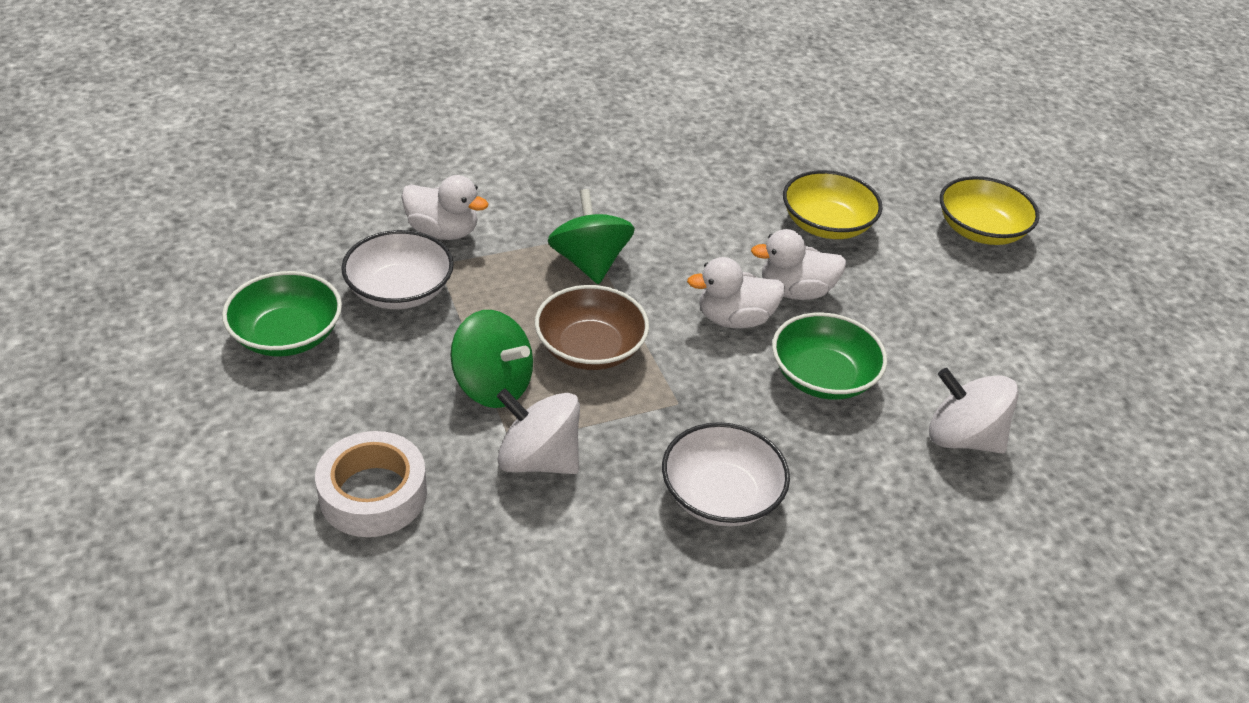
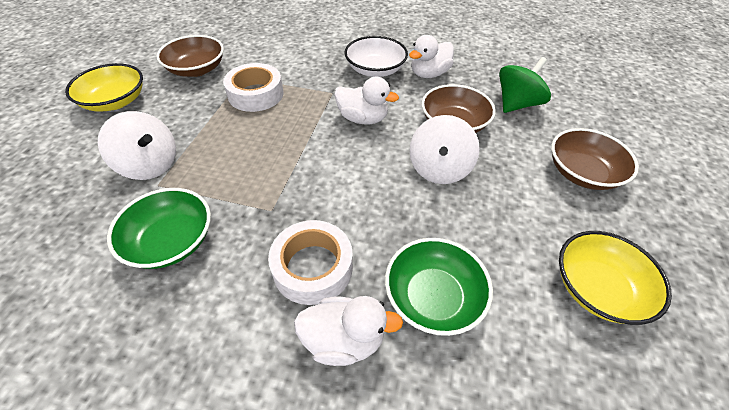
brown bowl: 1 -> 3
green spinning top: 2 -> 1
white bowl: 2 -> 1
white tape: 1 -> 2

